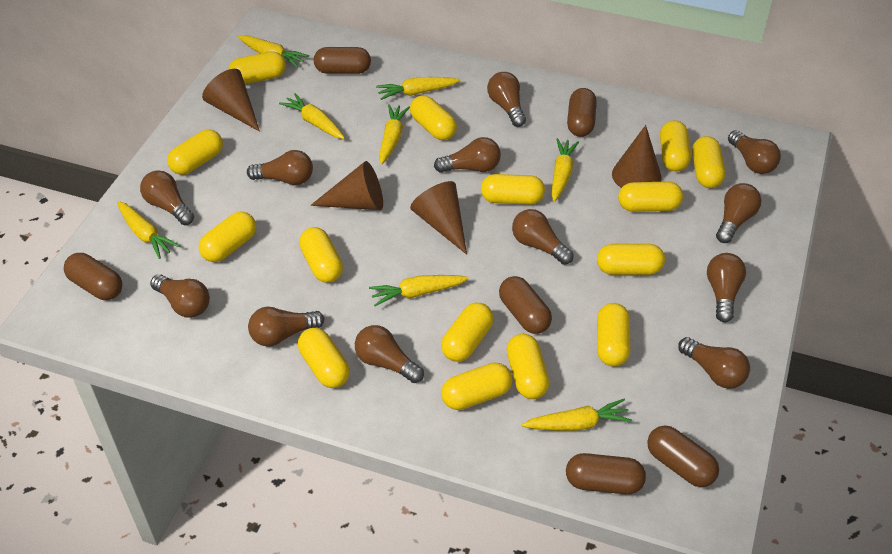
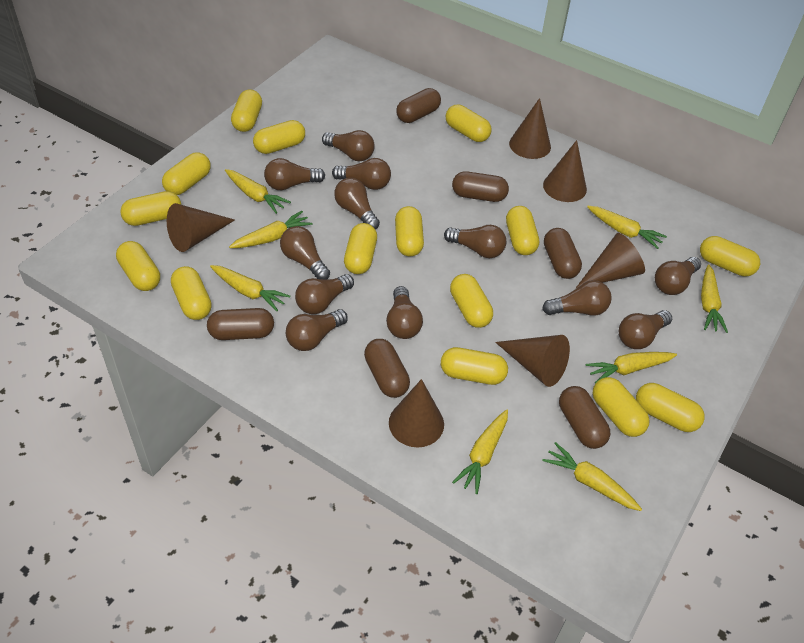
brown cone: 4 -> 6

